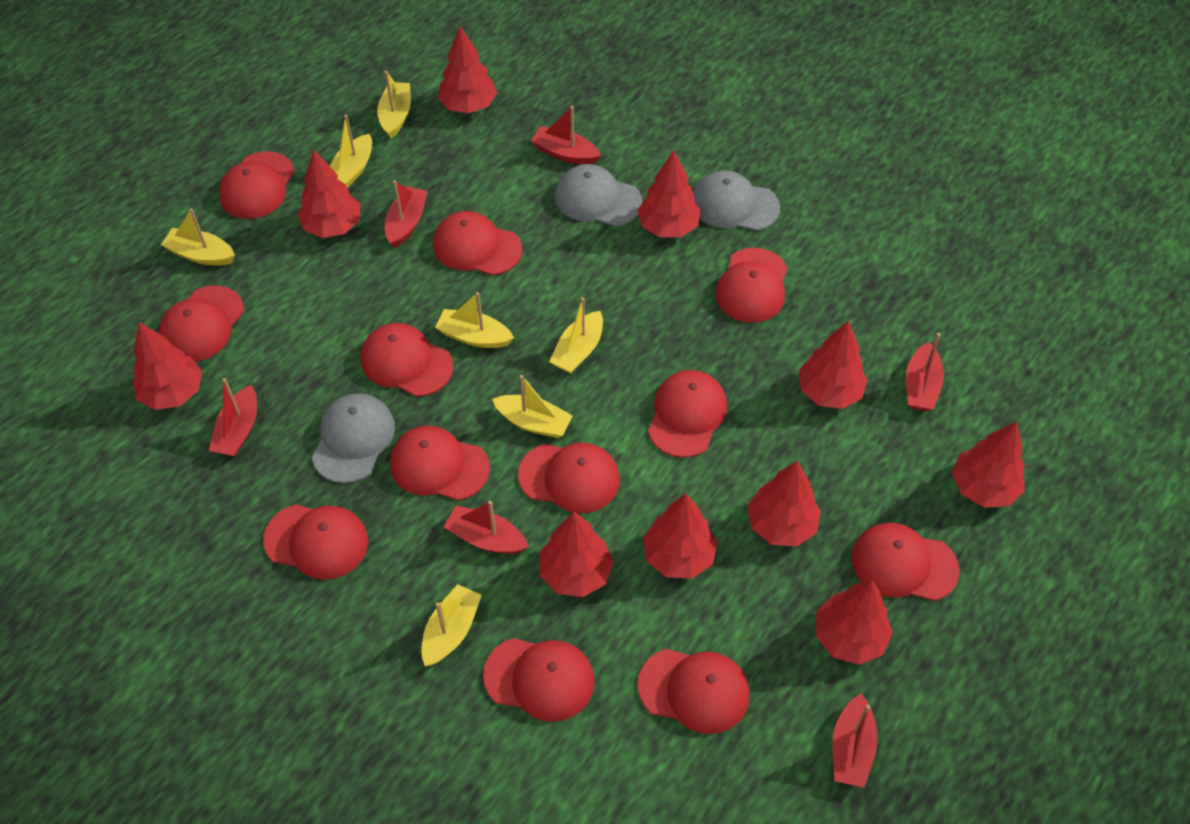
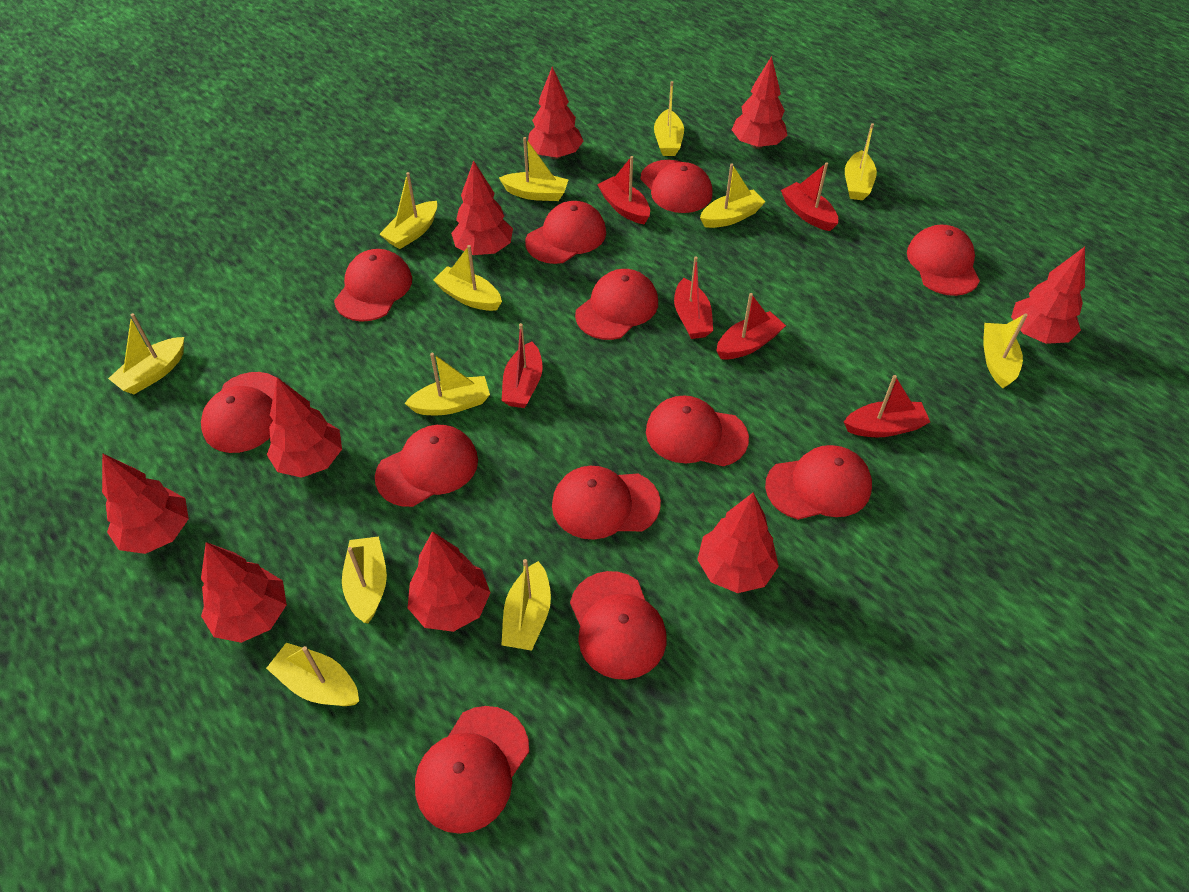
grey cap: 3 -> 0
red tree: 10 -> 9
yellow boat: 7 -> 12

